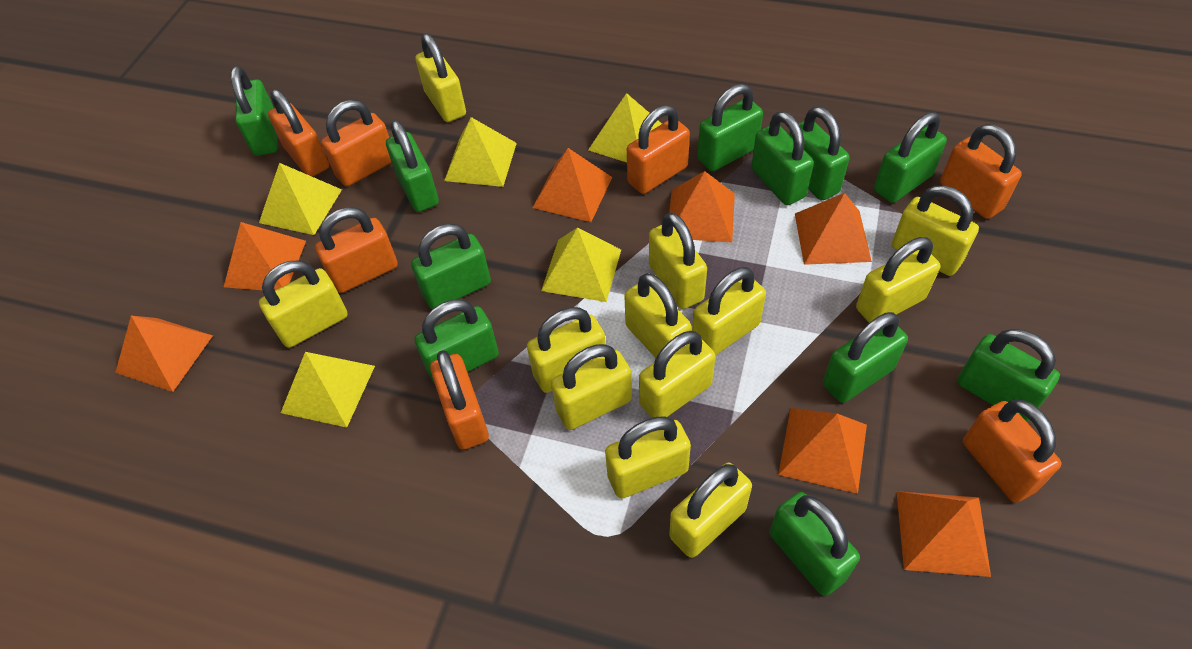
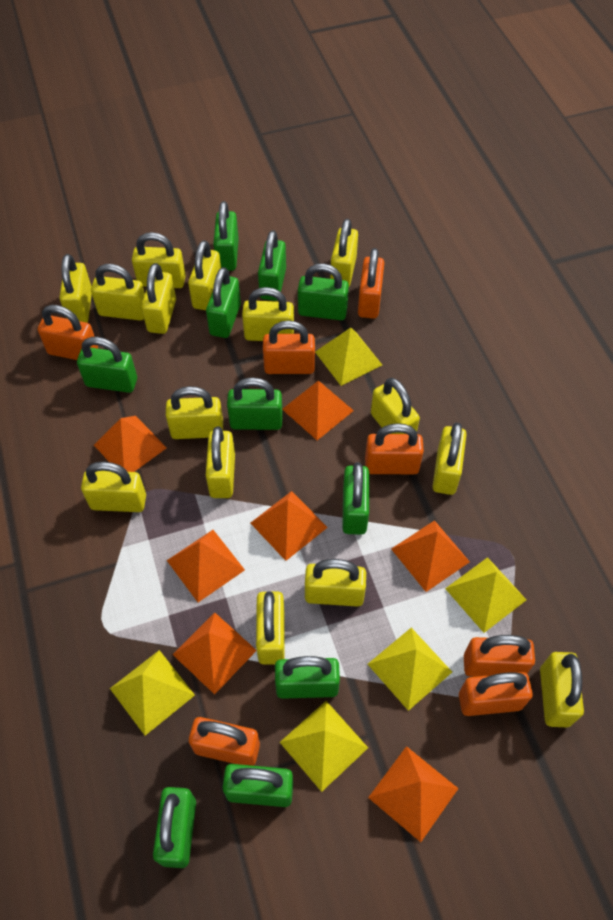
green padlock: 11 -> 10
yellow padlock: 12 -> 15

